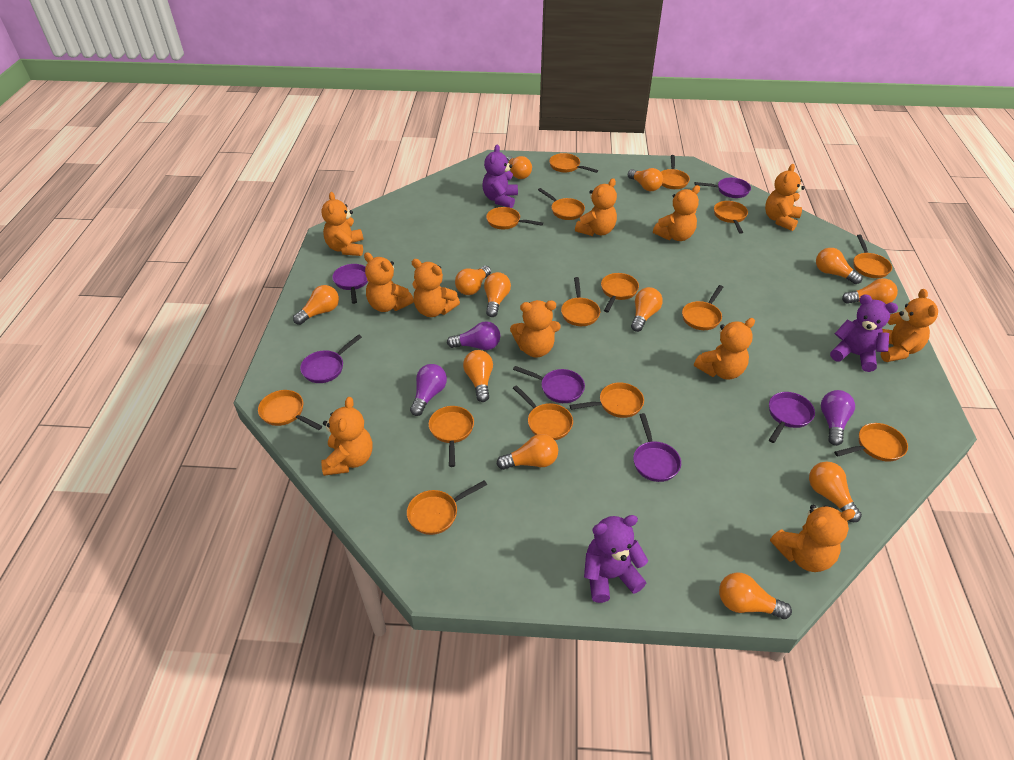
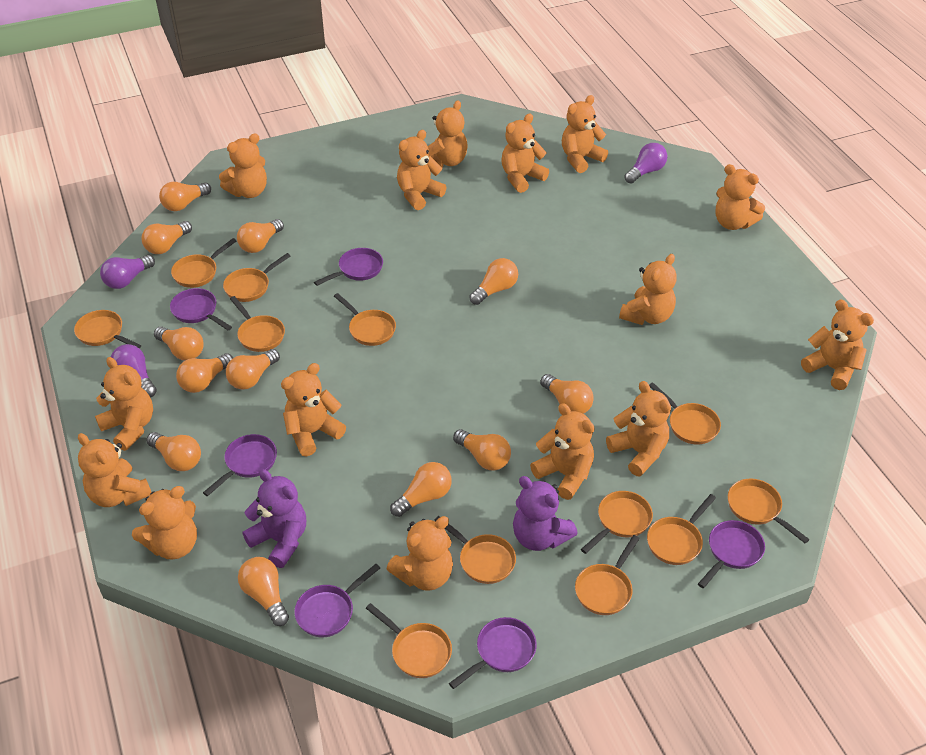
orange pan: 15 -> 12
orange teddy bear: 11 -> 15
purple teddy bear: 3 -> 2

